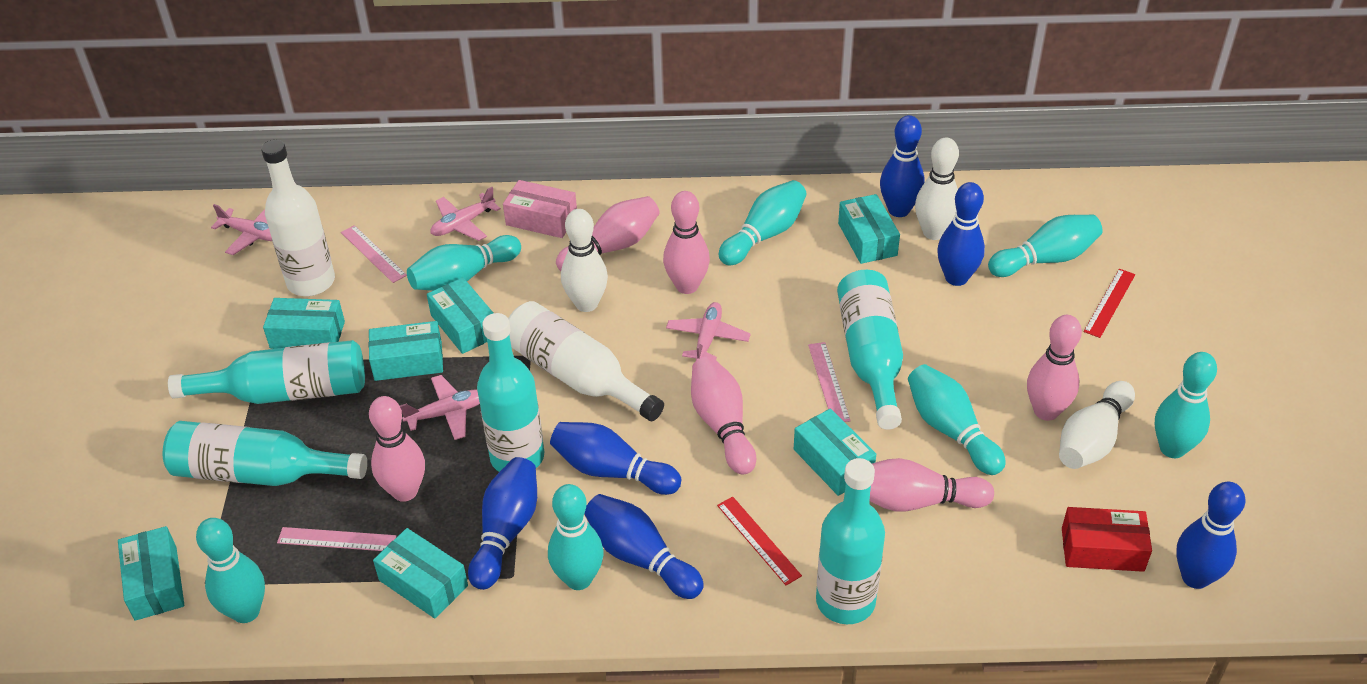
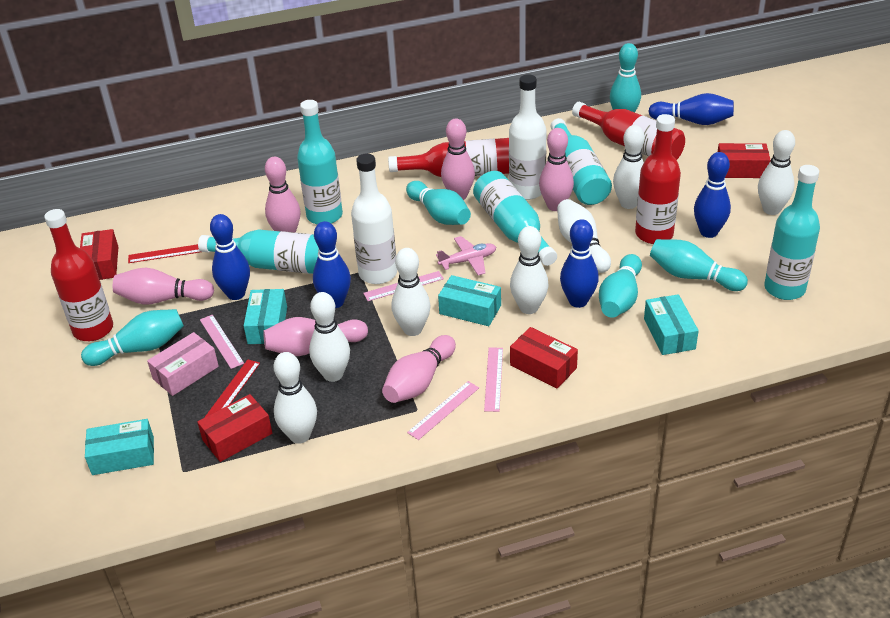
blue bowling pin: 6 -> 5
pink plane: 4 -> 1
pink ruler: 3 -> 4
red bottle: 0 -> 4
red box: 1 -> 4
turquoise bowling pin: 7 -> 5
turquoise box: 7 -> 4
white bowling pin: 3 -> 7

